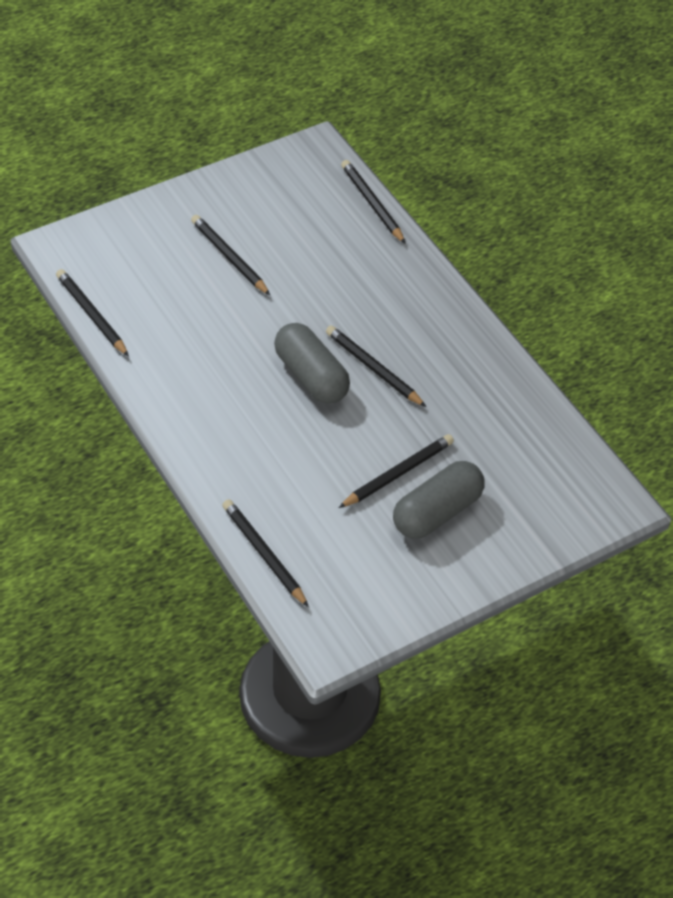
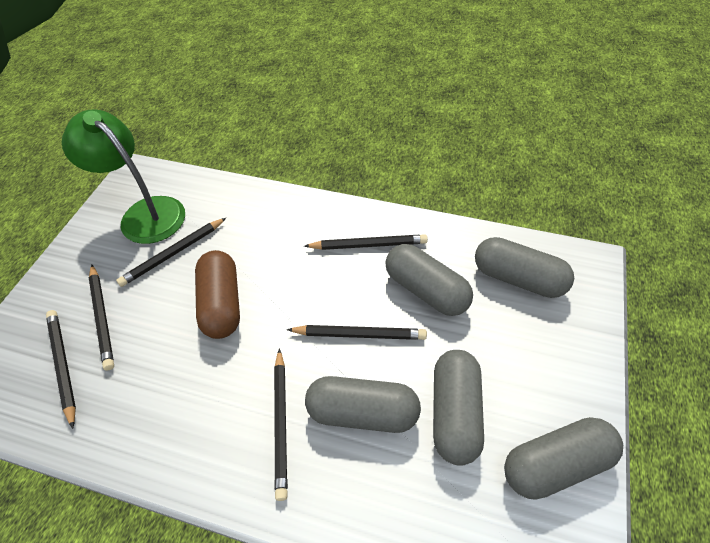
brown capsule: 0 -> 1
green lamp: 0 -> 1
grey capsule: 2 -> 5

